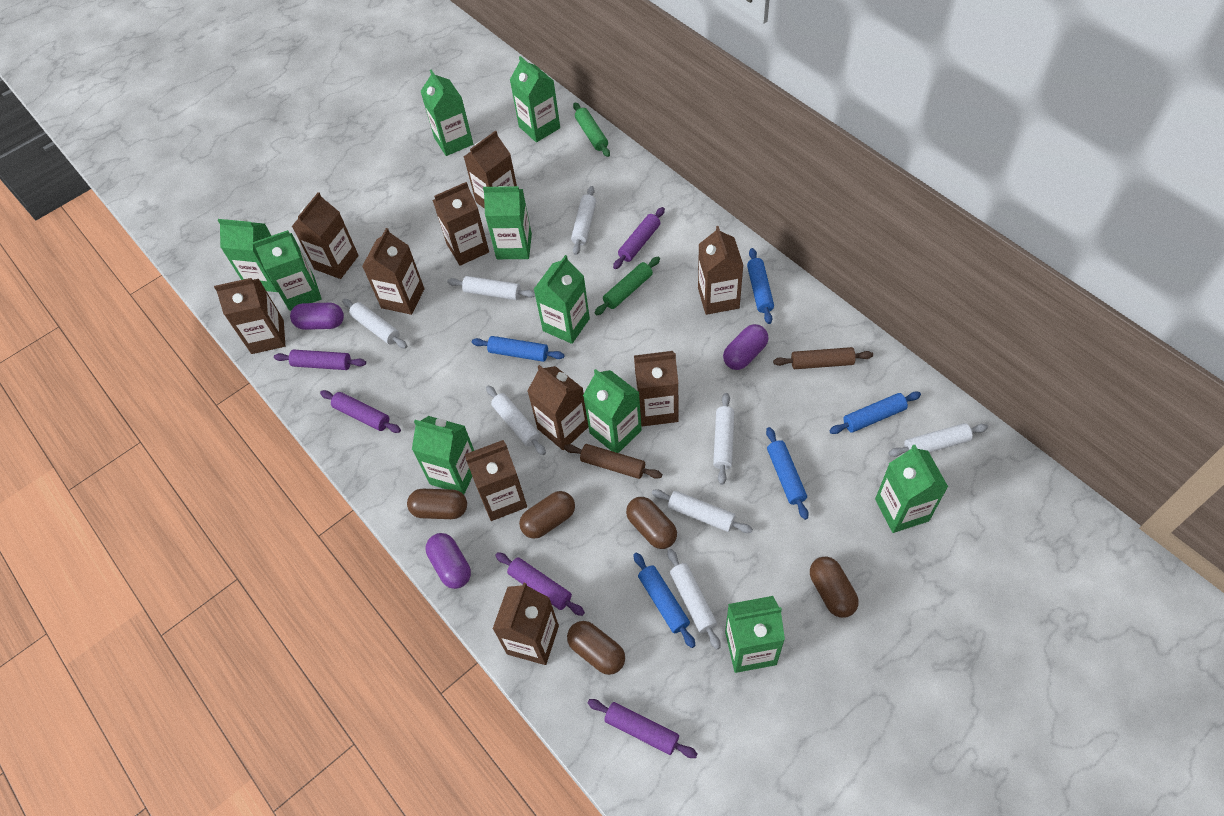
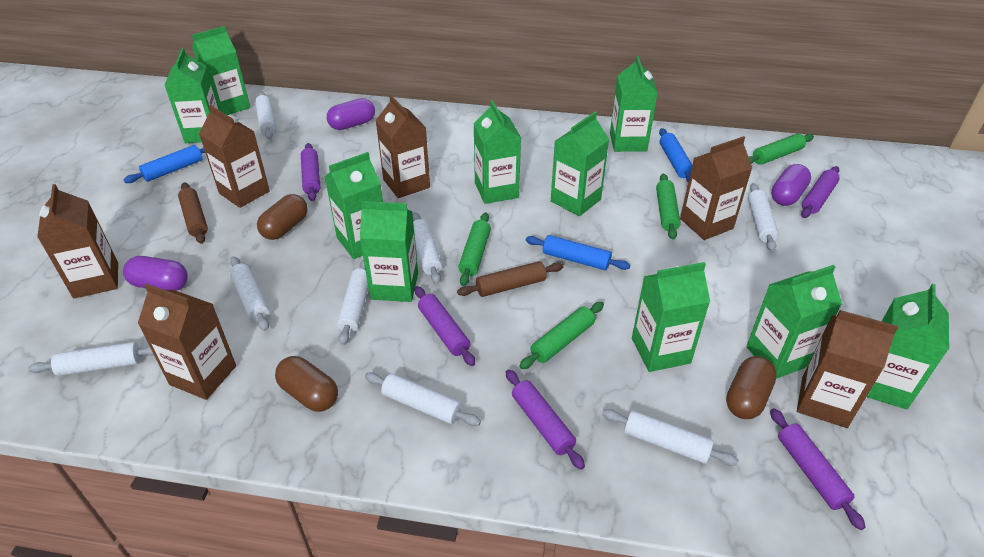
blue rolling pin: 5 -> 3
brown capsule: 5 -> 3
brown carton: 10 -> 6
green rolling pin: 2 -> 4

